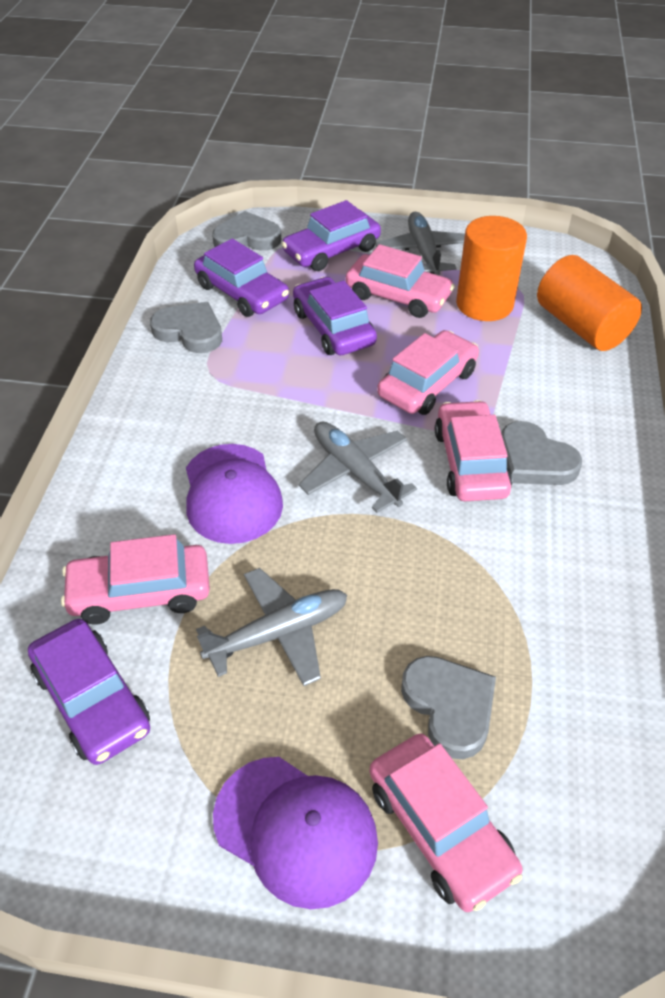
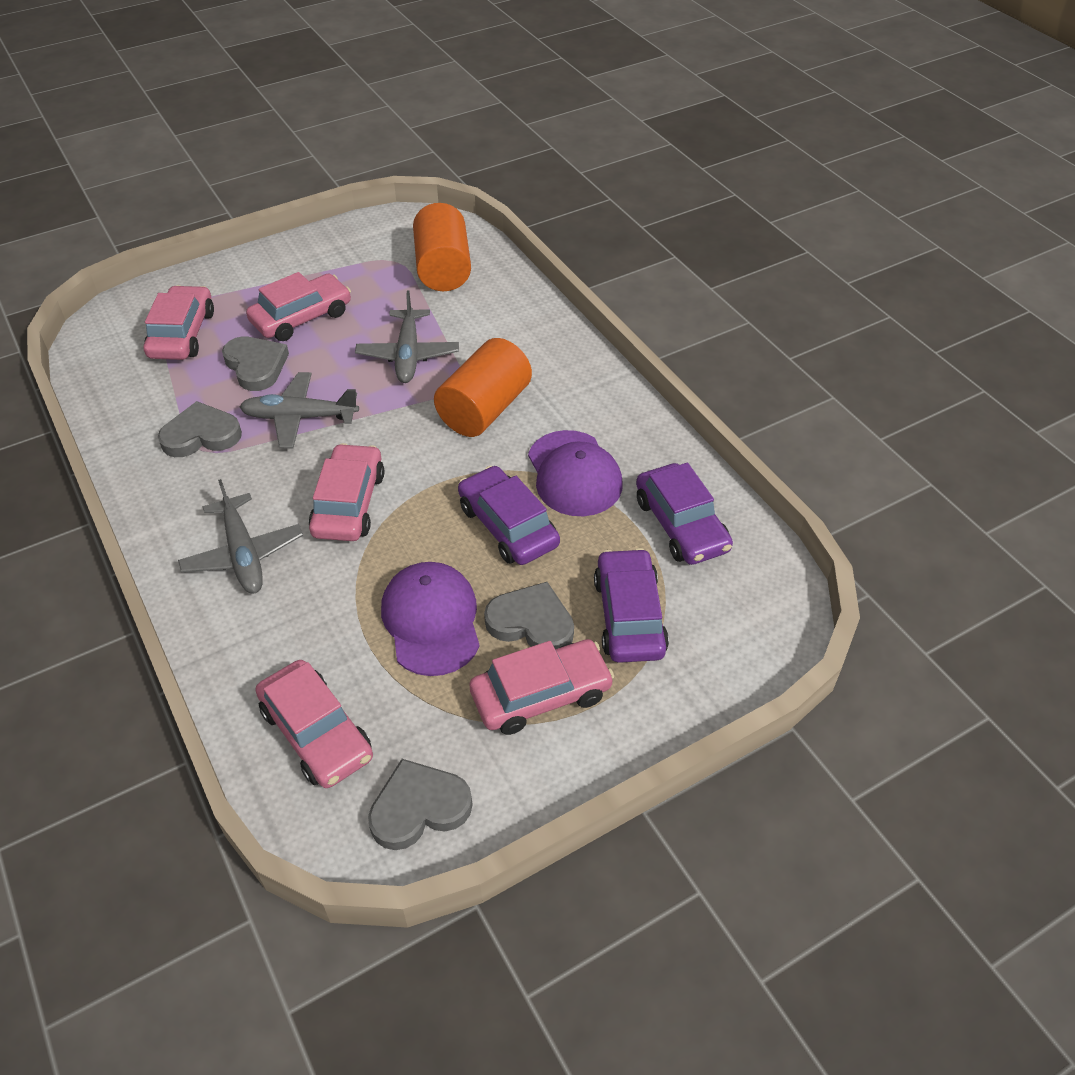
purple car: 4 -> 3

